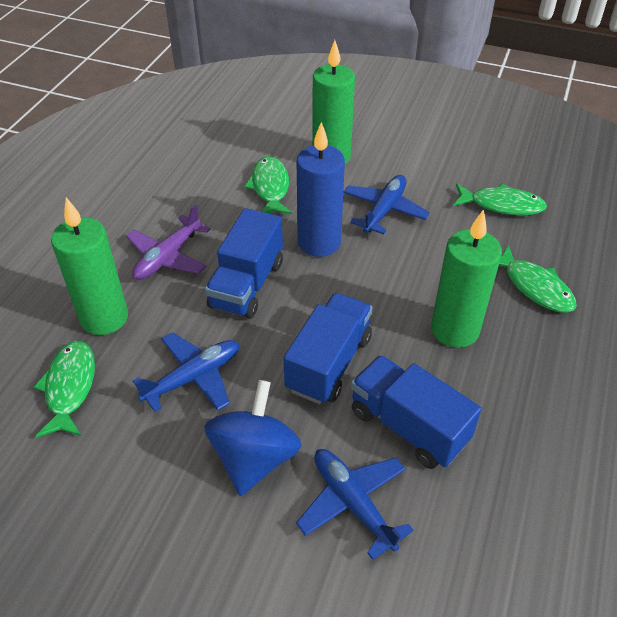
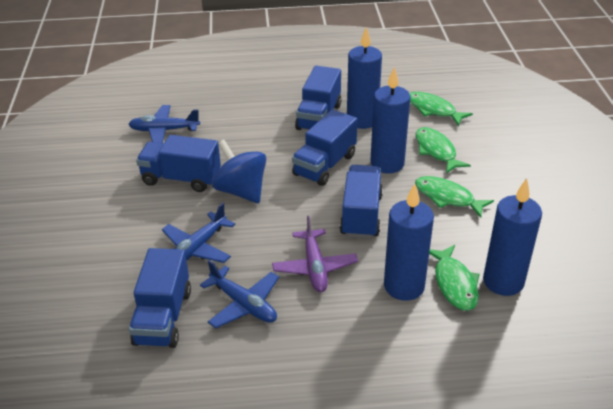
blue candle: 1 -> 4
blue truck: 3 -> 5
green candle: 3 -> 0

